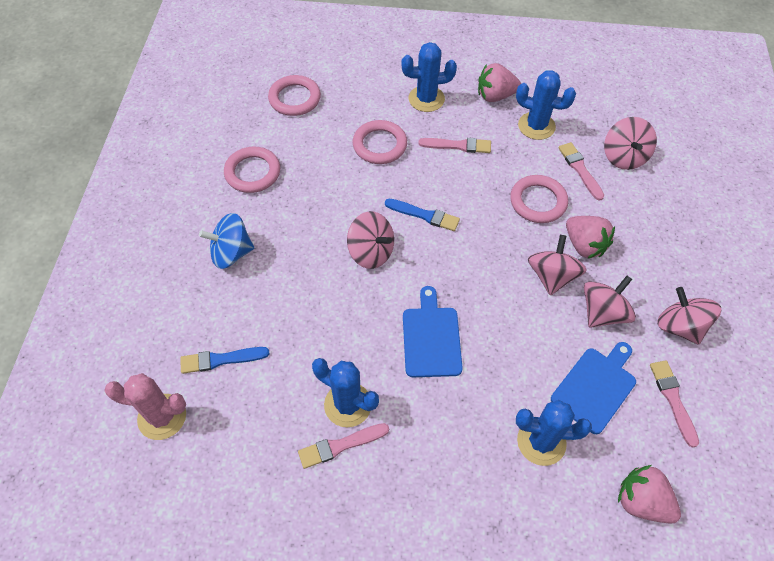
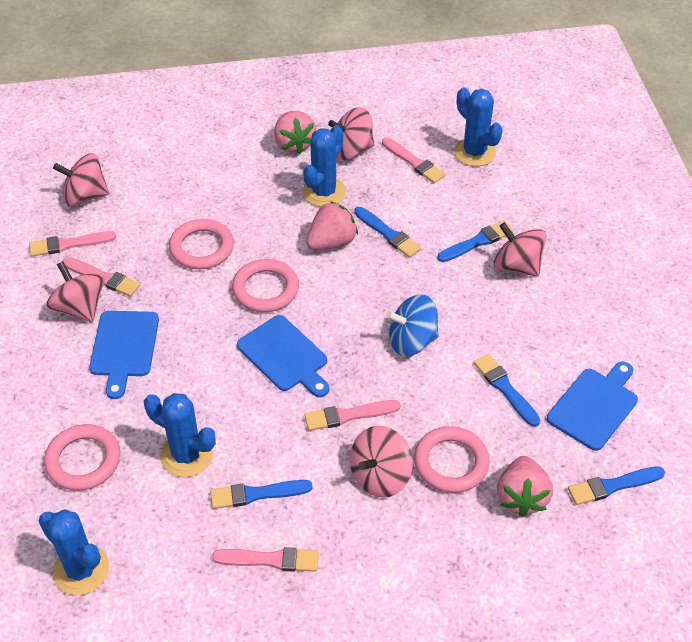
blue brush: 2 -> 5
blue cutting board: 2 -> 3
pink brush: 4 -> 5
pink cactus: 1 -> 0

